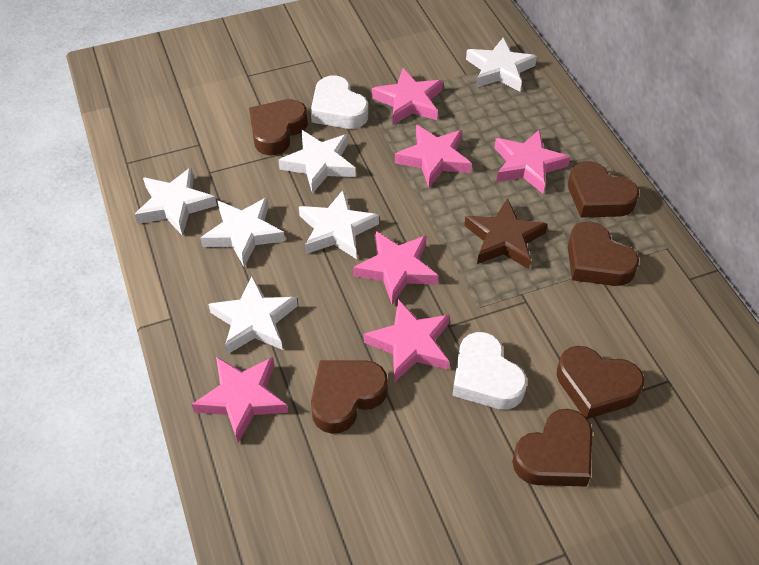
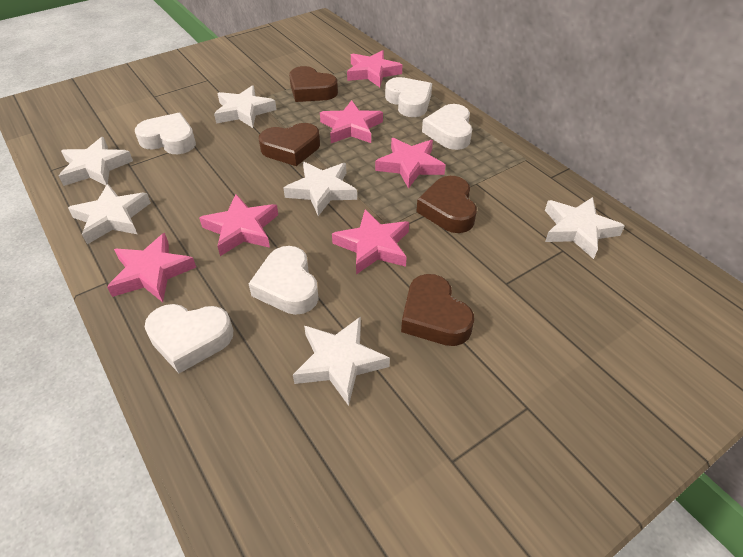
brown heart: 6 -> 4
brown star: 1 -> 0
white heart: 2 -> 5

